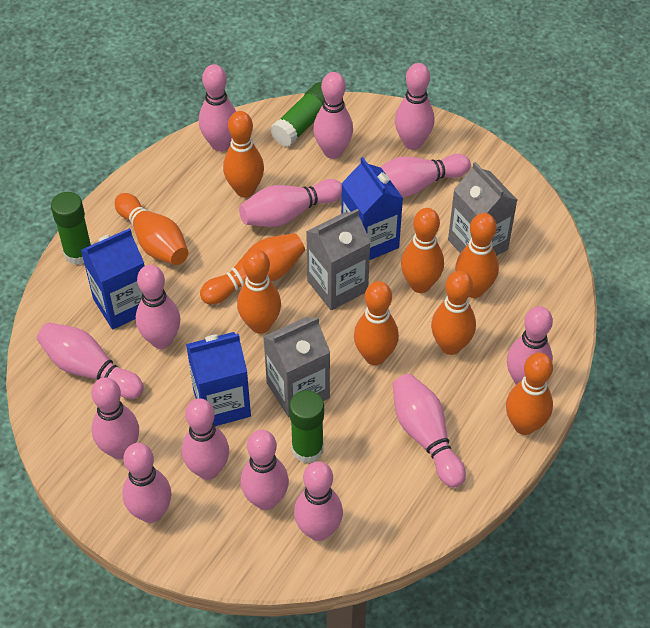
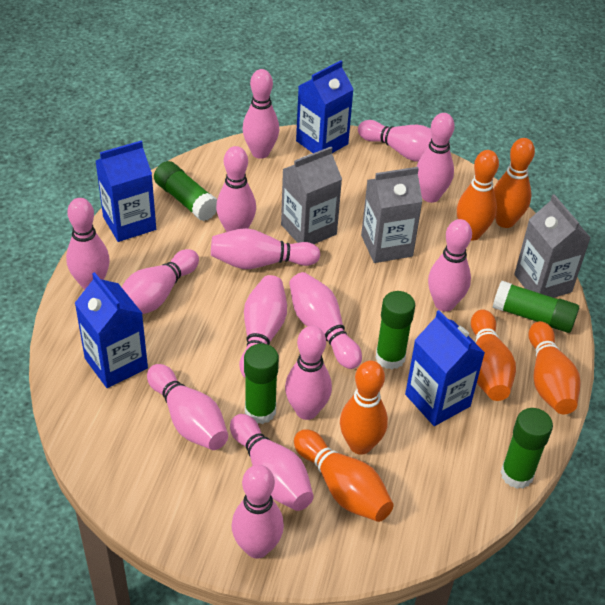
blue carton: 3 -> 4
green glue stick: 3 -> 5
orange bowling pin: 9 -> 6

